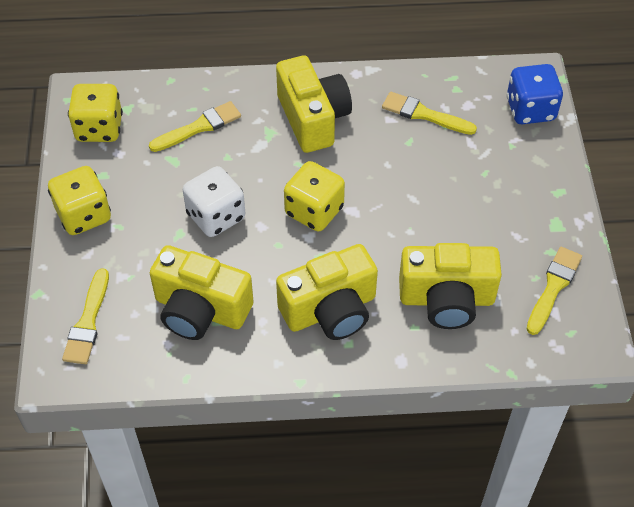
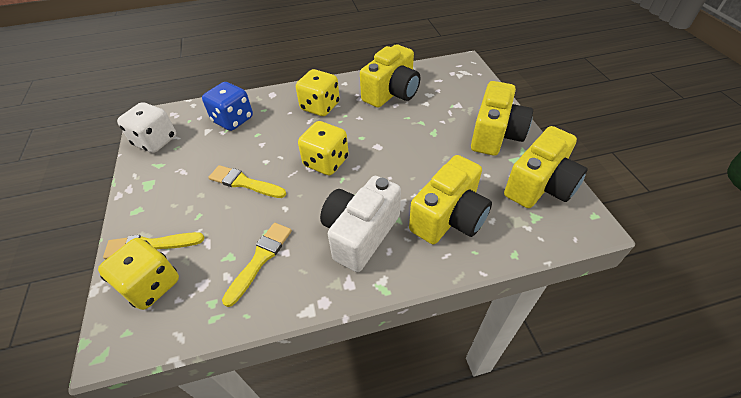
white camera: 0 -> 1
yellow brush: 4 -> 3

